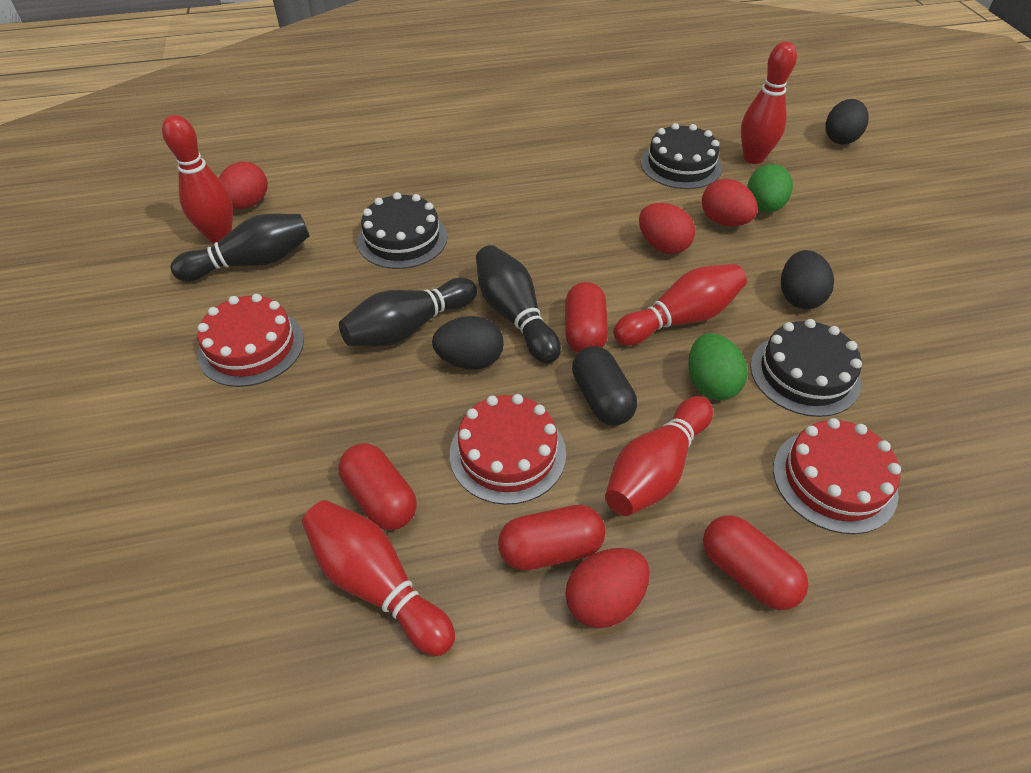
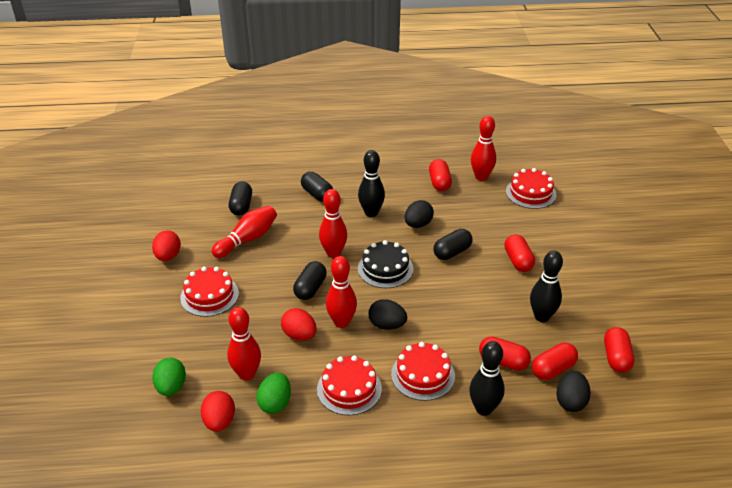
black cake: 3 -> 1
black capsule: 1 -> 4
red cake: 3 -> 4
red capsule: 4 -> 5
red egg: 4 -> 3

